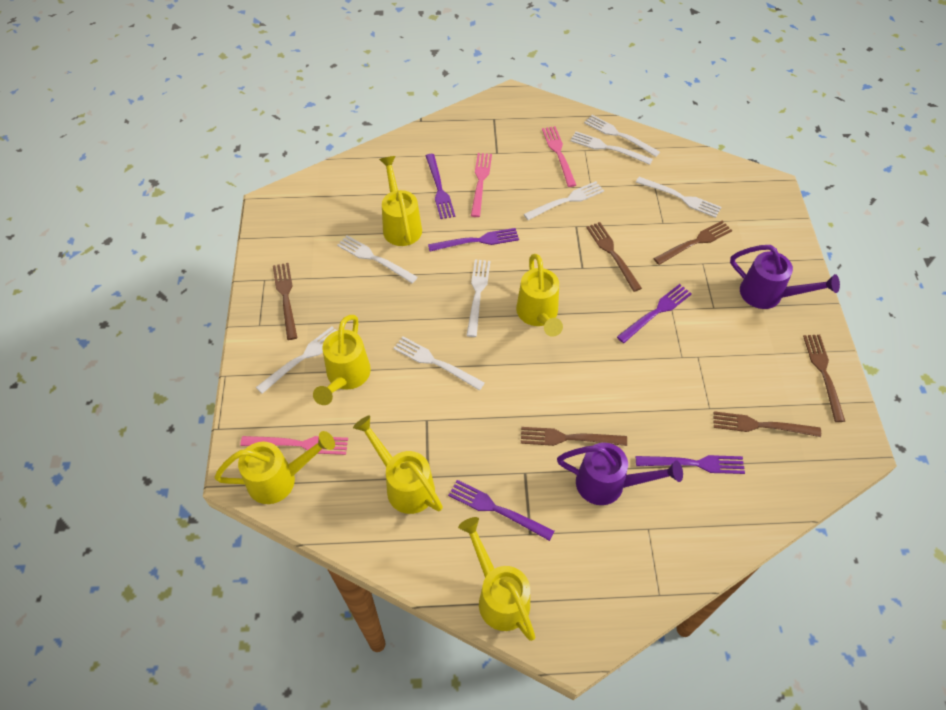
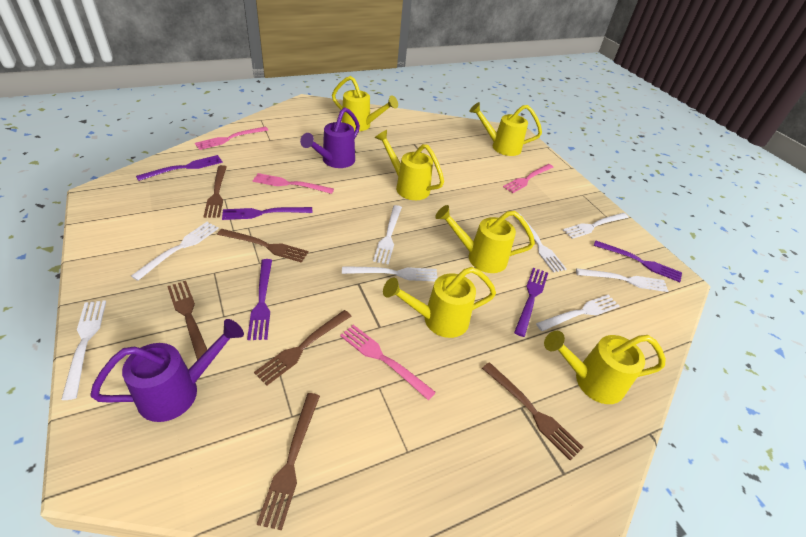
pink fork: 3 -> 4

